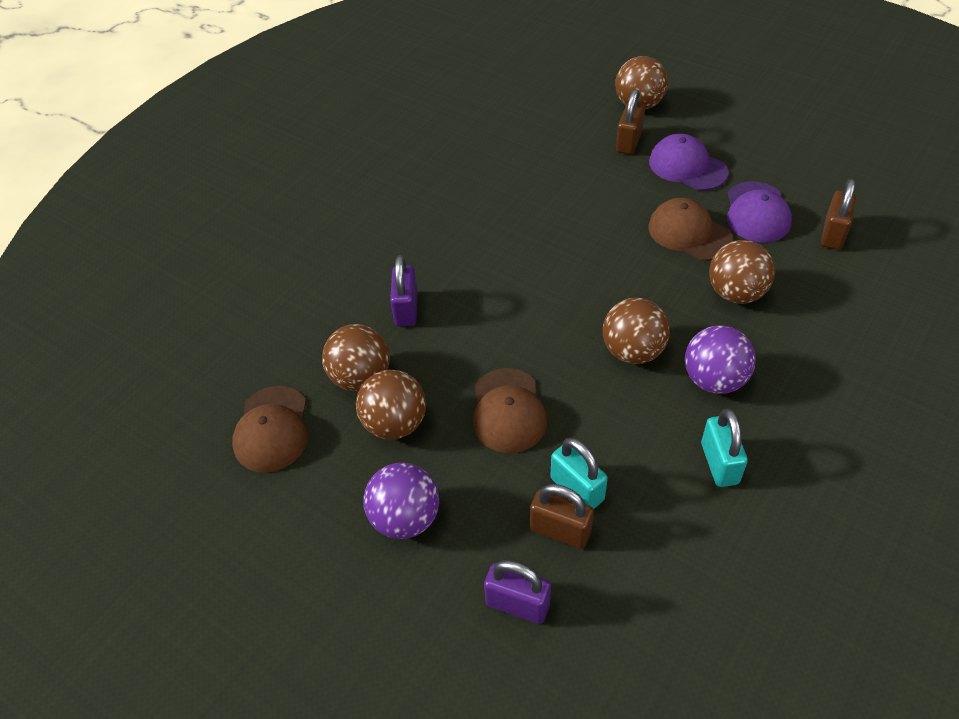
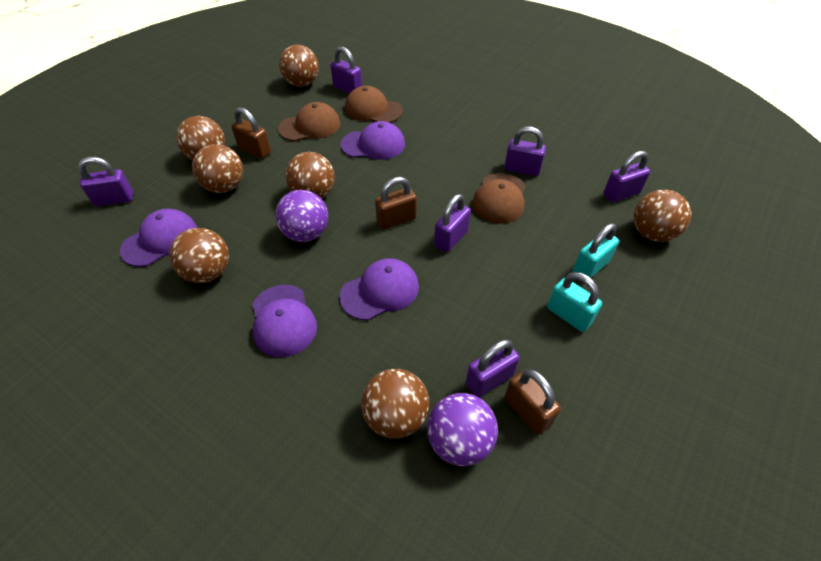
brown ball: 5 -> 7
purple cap: 2 -> 4
purple padlock: 2 -> 6

